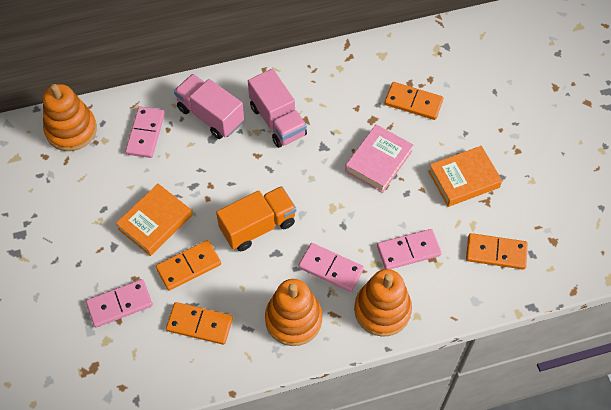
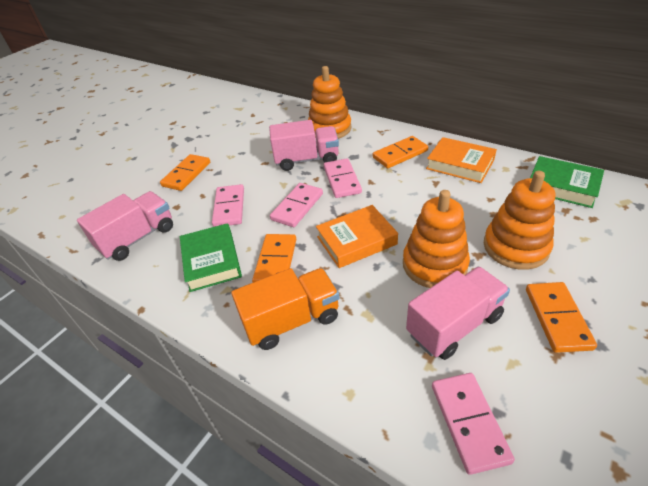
green book: 0 -> 2
pink book: 1 -> 0
pink truck: 2 -> 3

